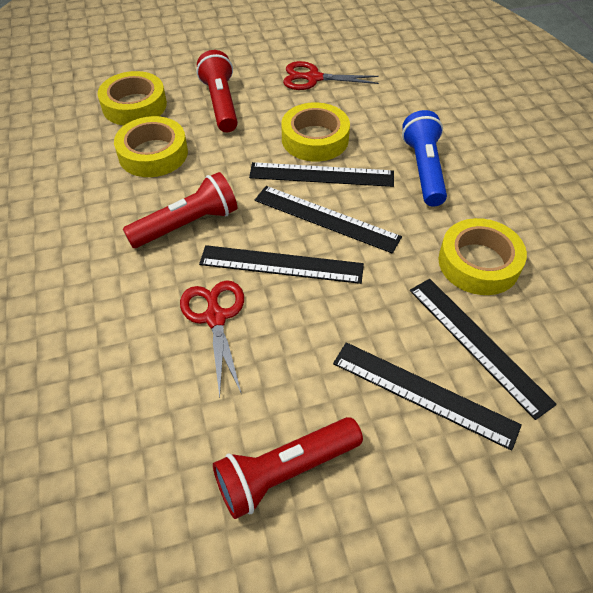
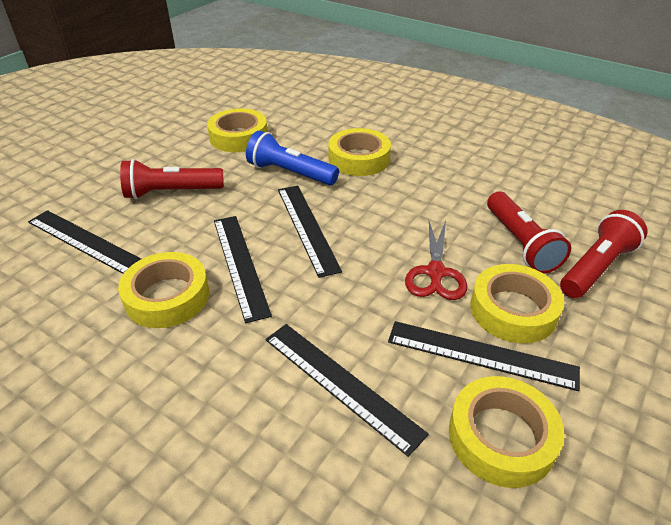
red scissors: 2 -> 1
yellow tape: 4 -> 5

